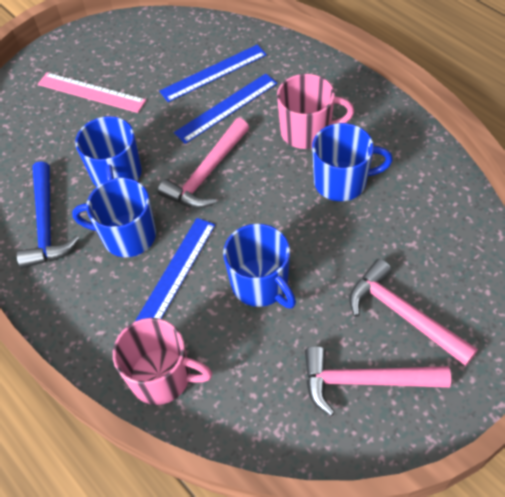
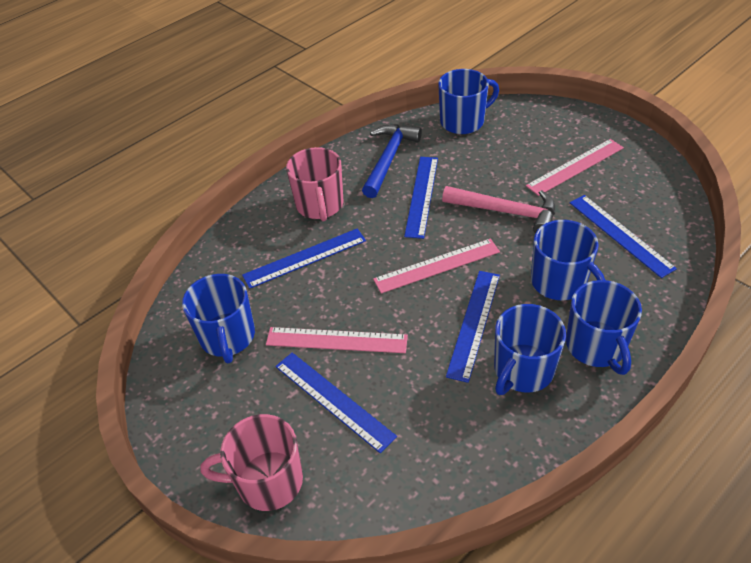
blue mug: 4 -> 5
blue ruler: 3 -> 5
pink hammer: 3 -> 1
pink ruler: 1 -> 3

